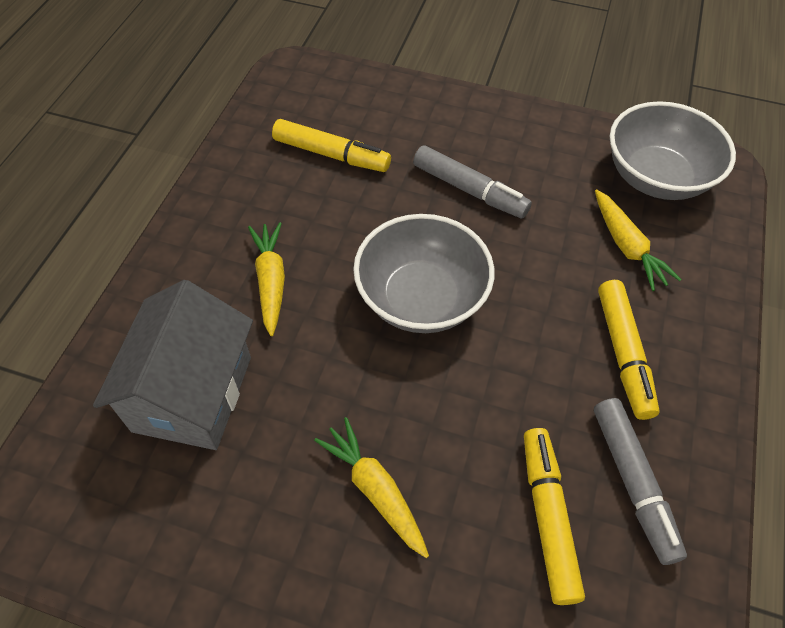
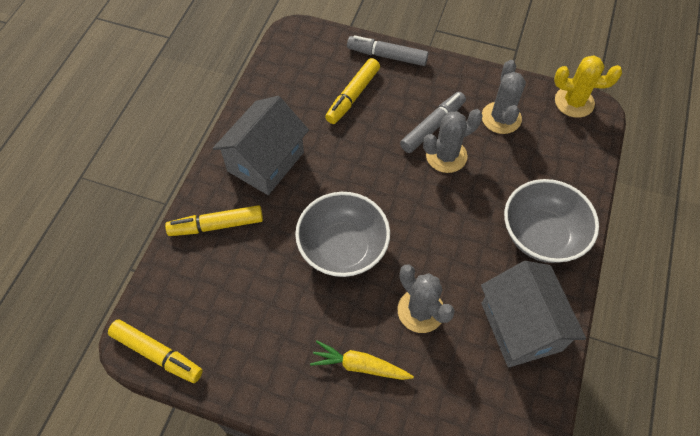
grey cactus: 0 -> 3
grey house: 1 -> 2
yellow cactus: 0 -> 1
yellow carrot: 3 -> 1

